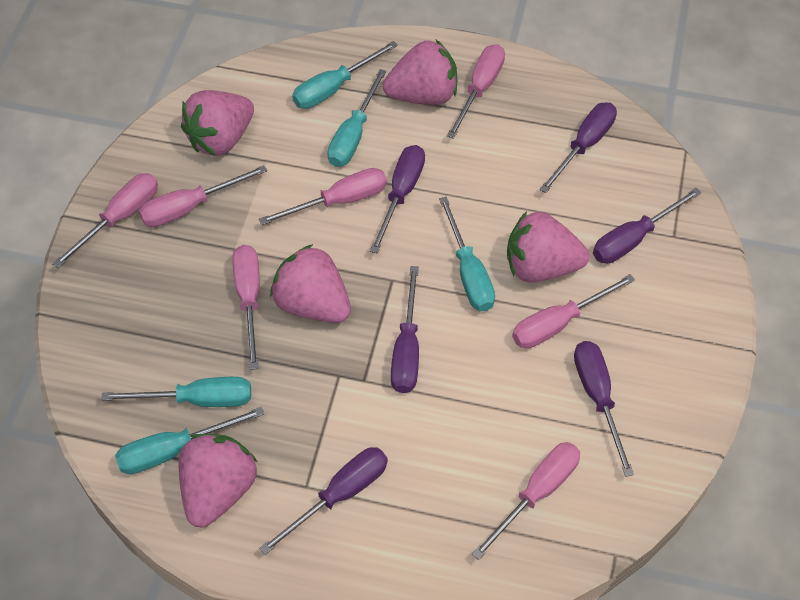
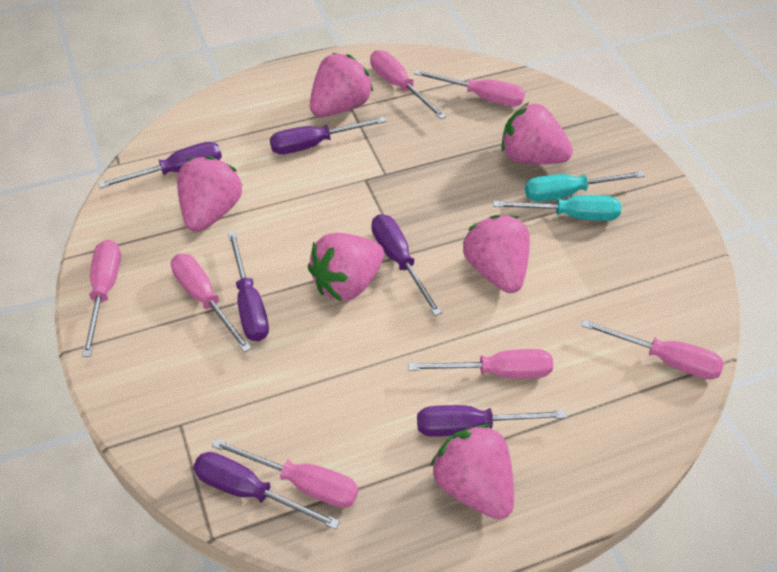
pink strawberry: 5 -> 6
turquoise screwdriver: 5 -> 2

